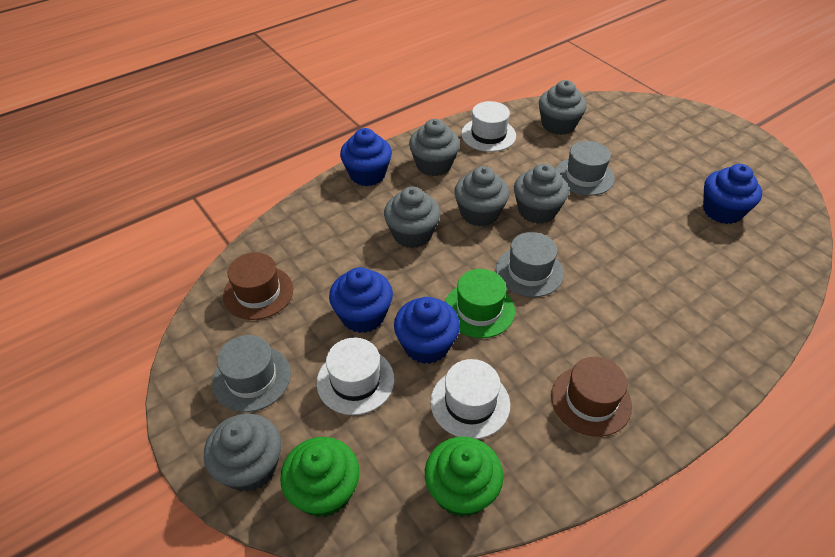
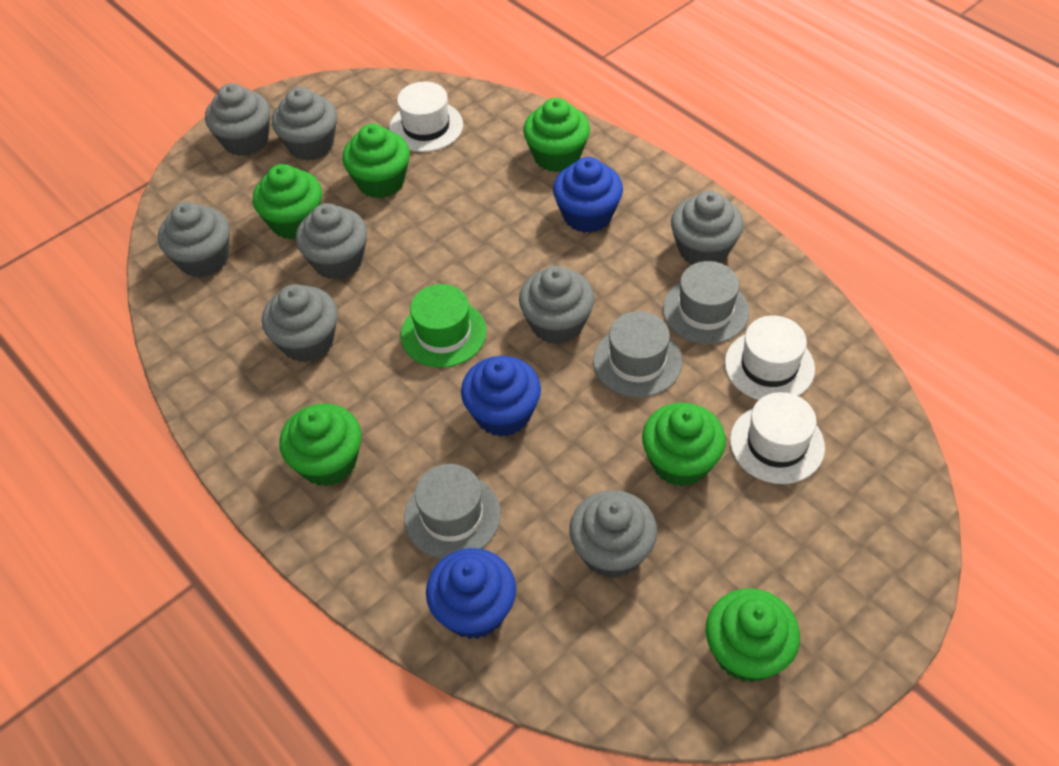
blue cupcake: 4 -> 3
brown hat: 2 -> 0
green cupcake: 2 -> 6
grey cupcake: 6 -> 8

